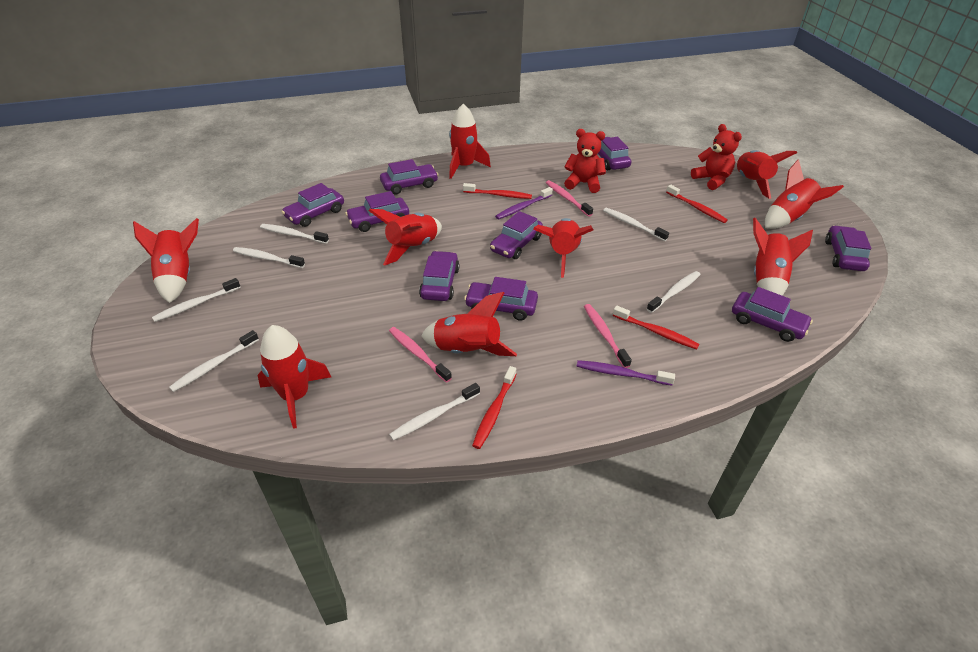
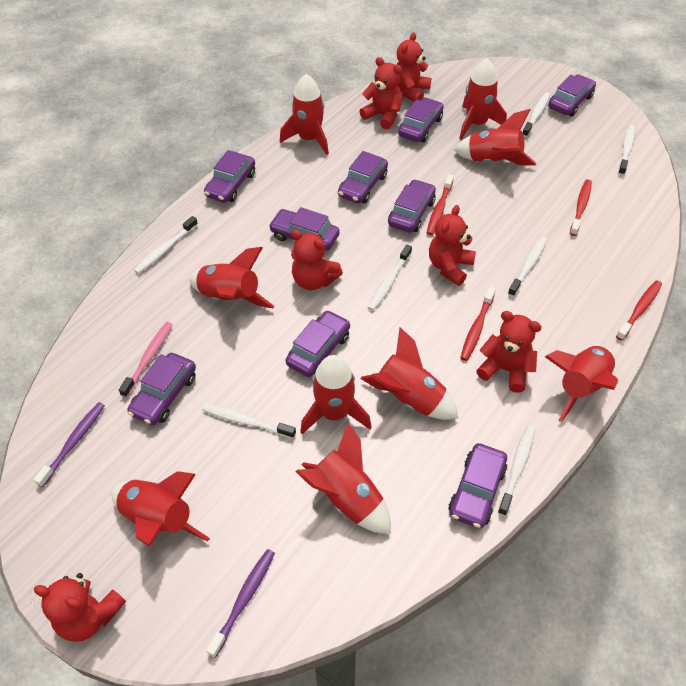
pink toothbrush: 3 -> 1
red teddy bear: 2 -> 6

